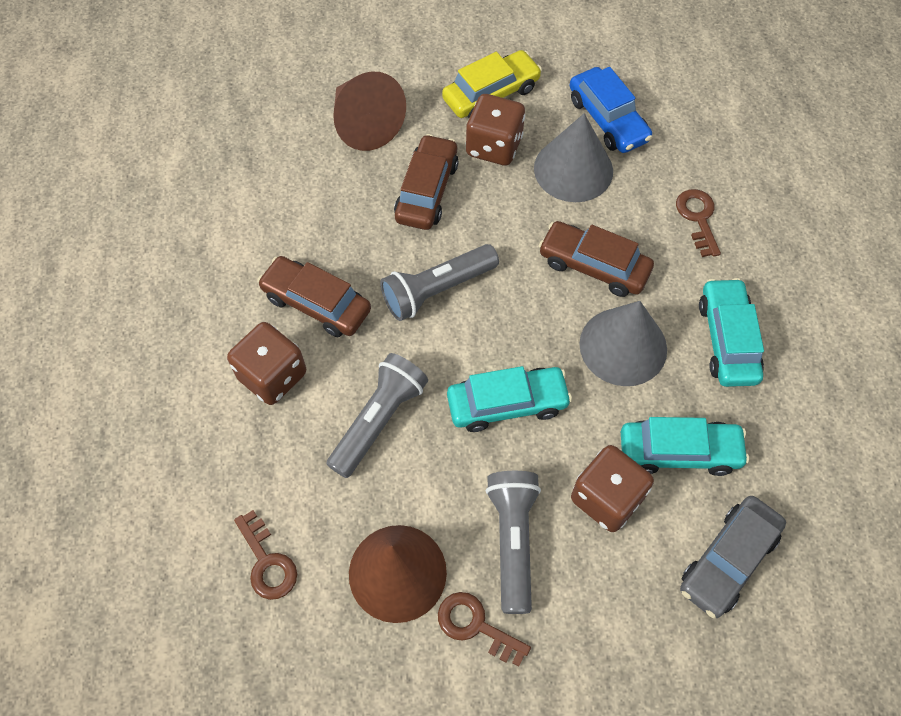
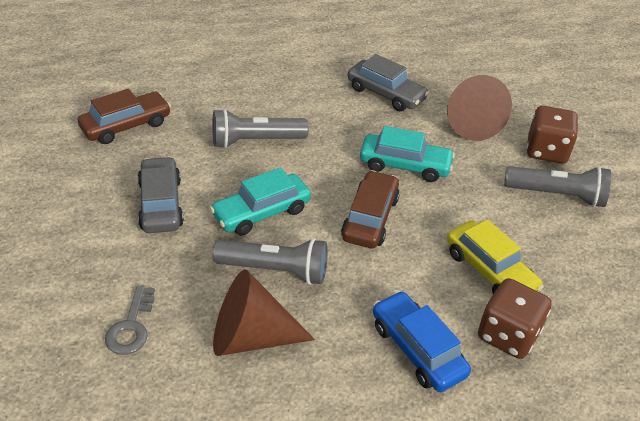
brown car: 3 -> 2
brown dice: 3 -> 2
brown key: 3 -> 0
grey car: 1 -> 2
grey cone: 2 -> 0
grey key: 0 -> 1
turquoise car: 3 -> 2

